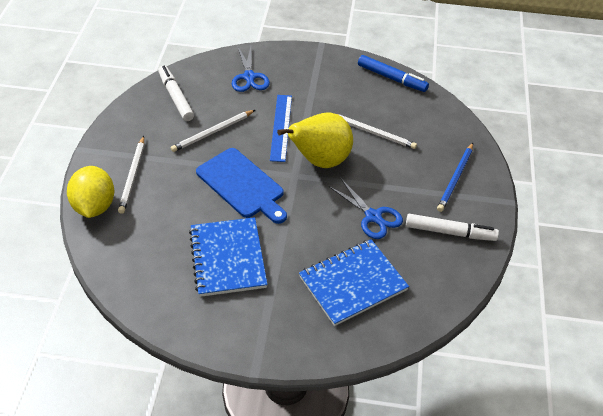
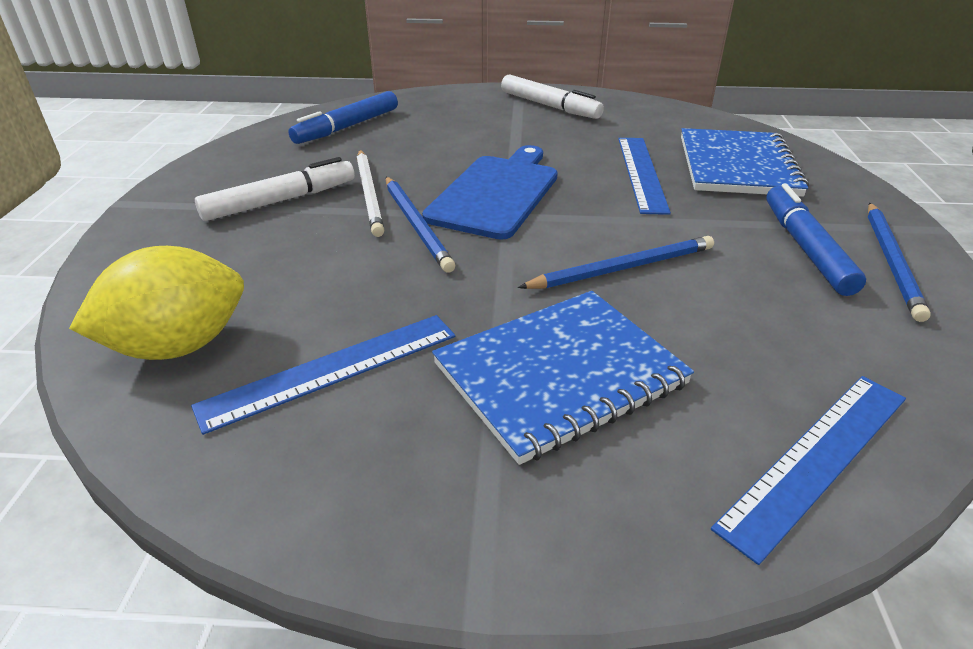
blue marker: 1 -> 2
blue pencil: 1 -> 3
blue ruler: 1 -> 3
blue scissors: 2 -> 0
white pencil: 3 -> 1
yellow pear: 1 -> 0

